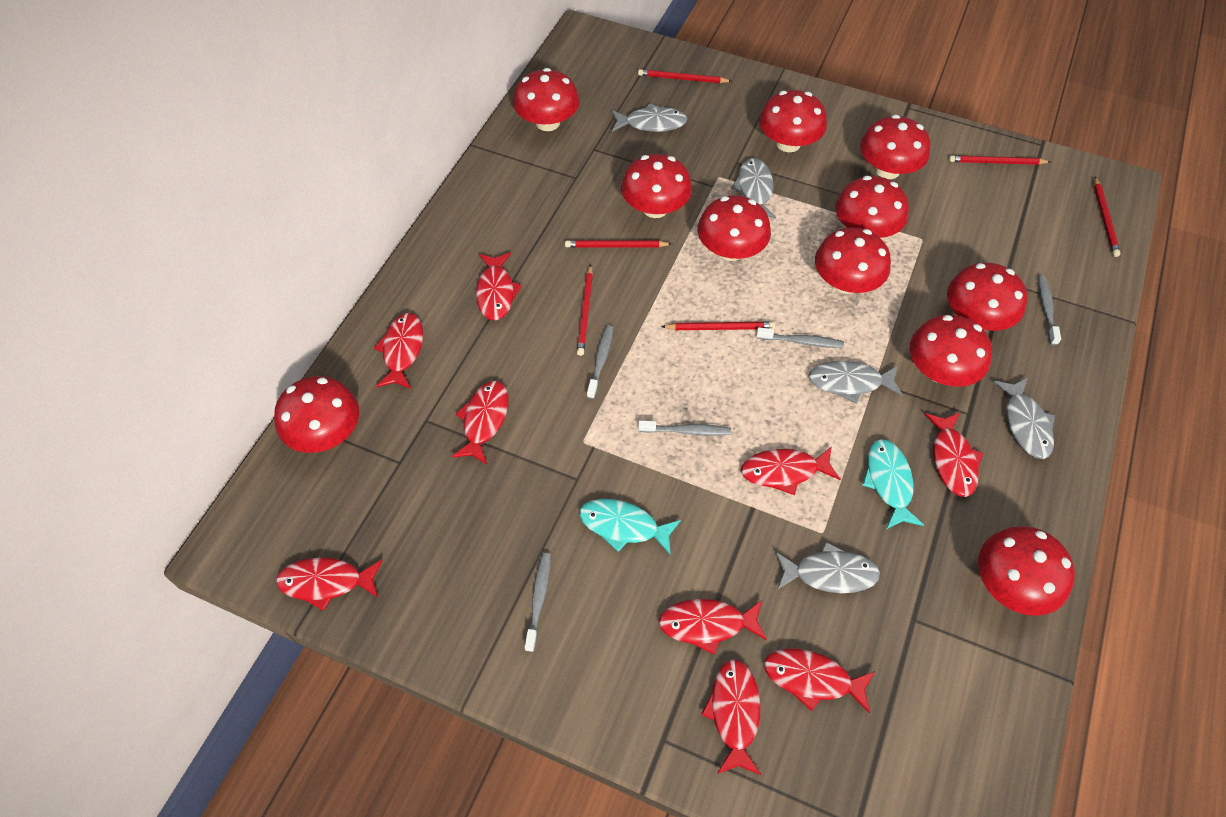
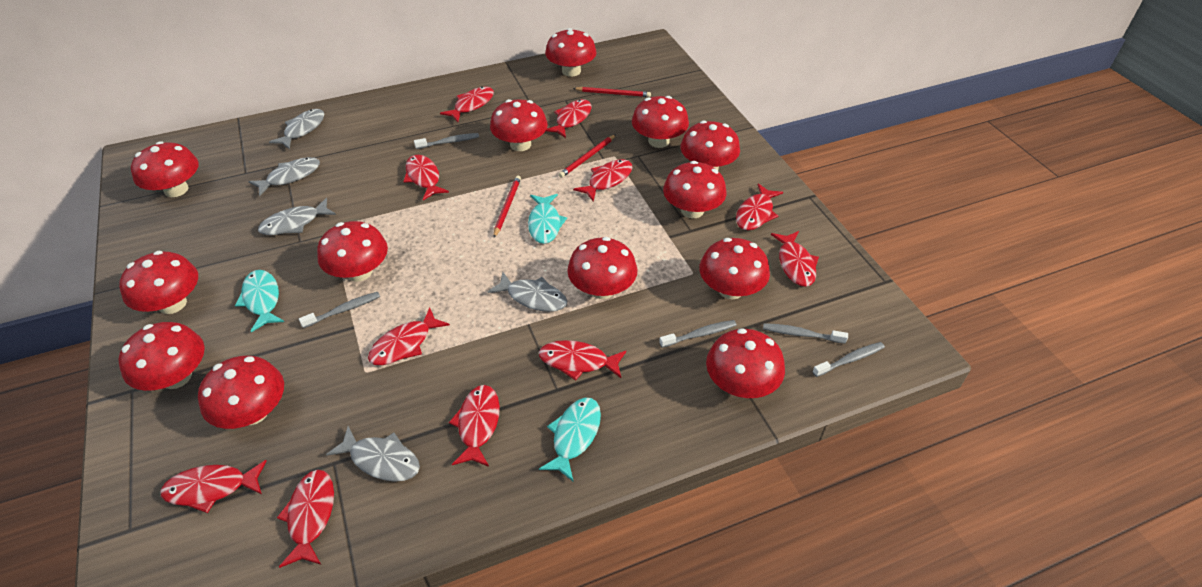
red fish: 9 -> 11
red mushroom: 11 -> 13
red pencil: 6 -> 3
turquoise fish: 2 -> 3

